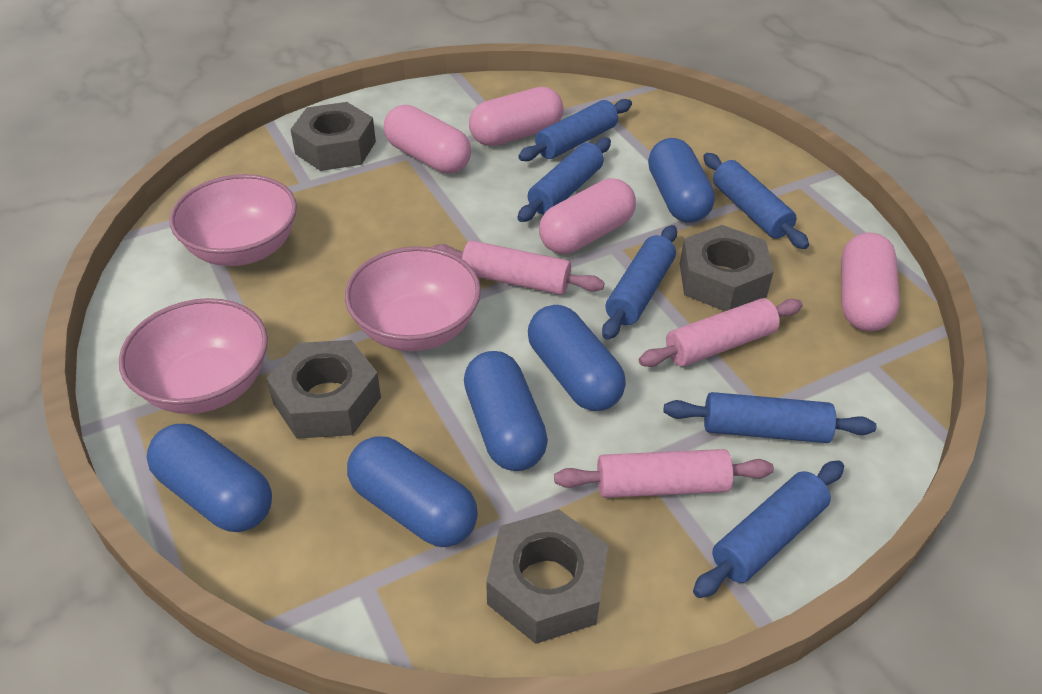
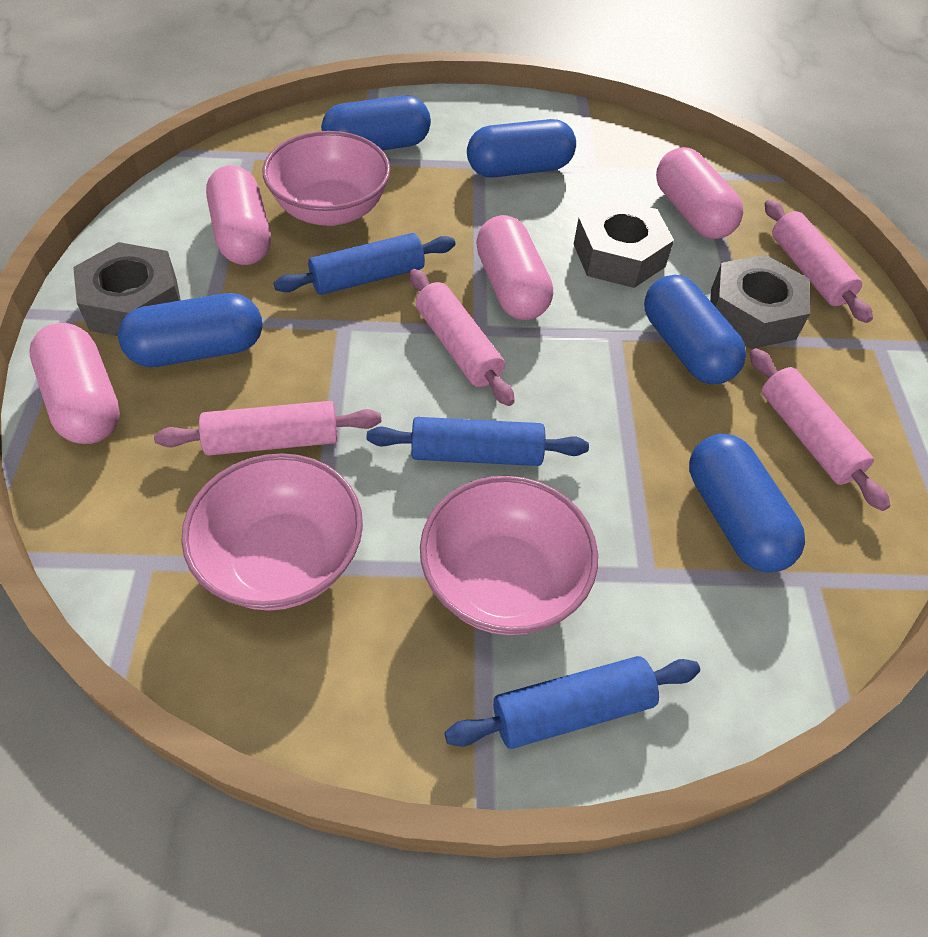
blue rolling pin: 6 -> 3
grey nut: 4 -> 3
pink rolling pin: 3 -> 4

